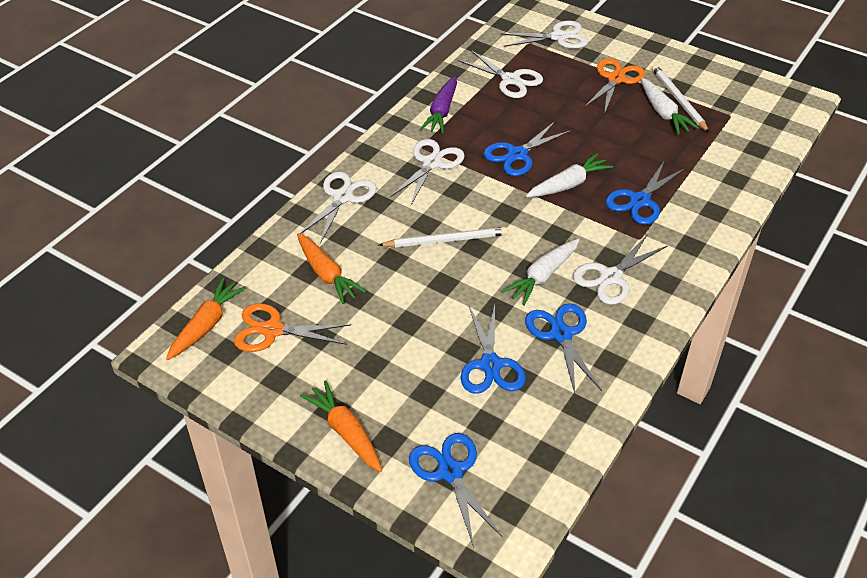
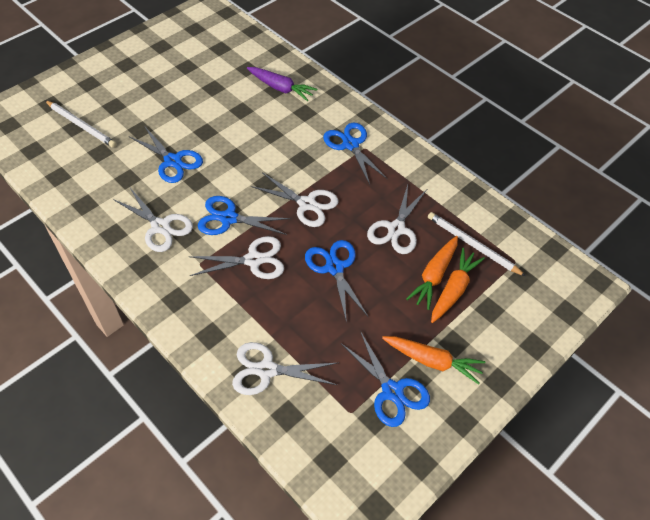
orange scissors: 2 -> 0
white carrot: 3 -> 0

